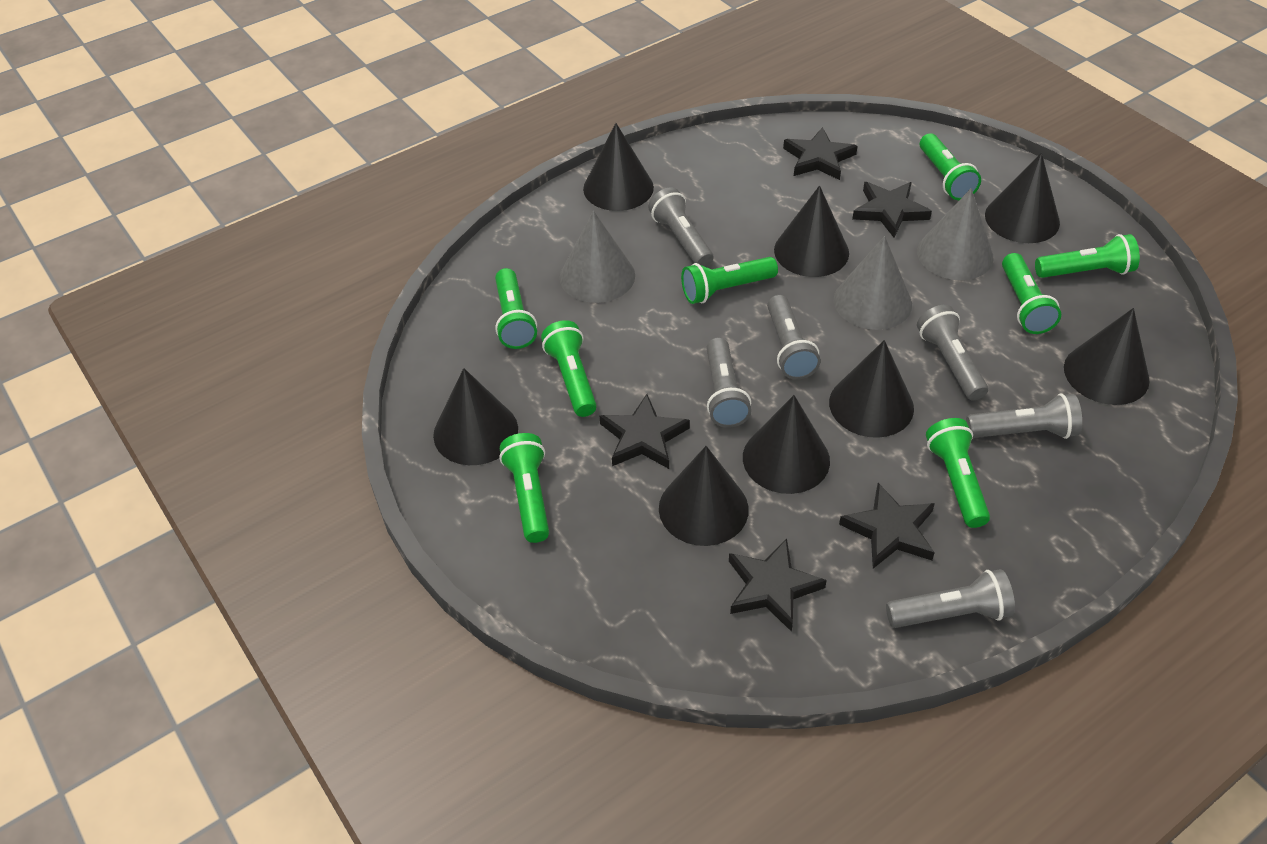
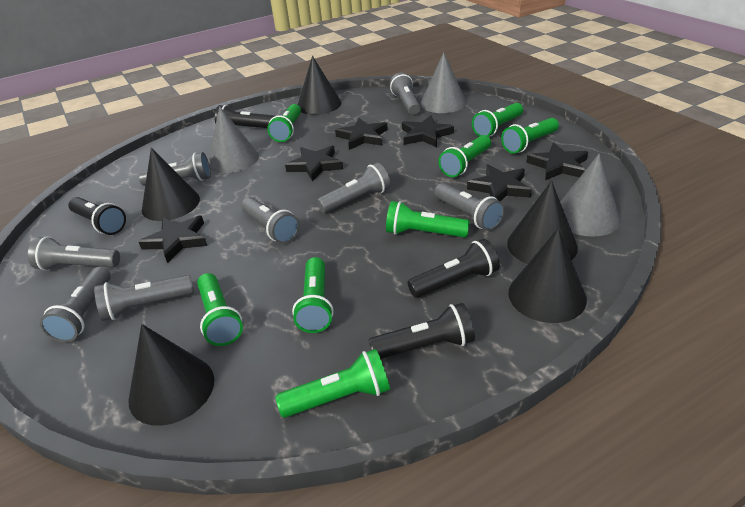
black cone: 8 -> 5
black flashlight: 0 -> 4
black star: 5 -> 6
grey flashlight: 6 -> 8

